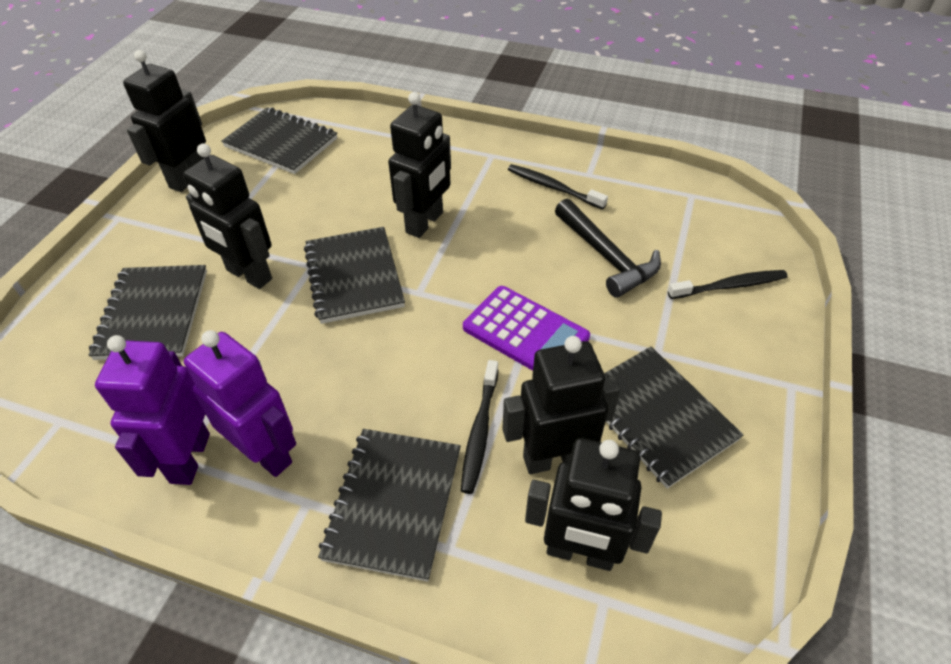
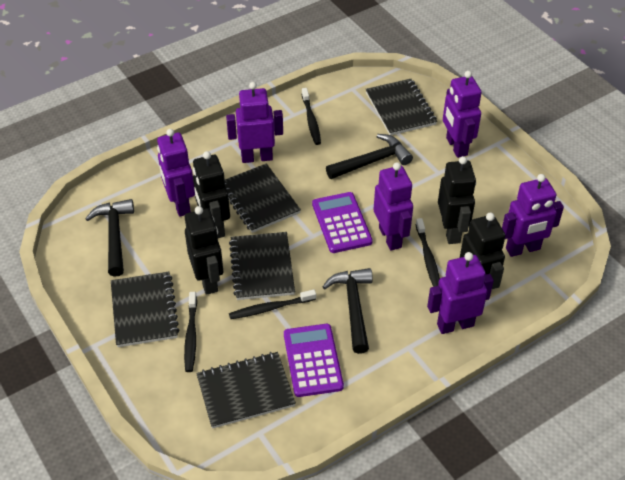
black hammer: 1 -> 3
black robot: 5 -> 4
black toothbrush: 3 -> 4
purple calculator: 1 -> 2
purple robot: 2 -> 6

